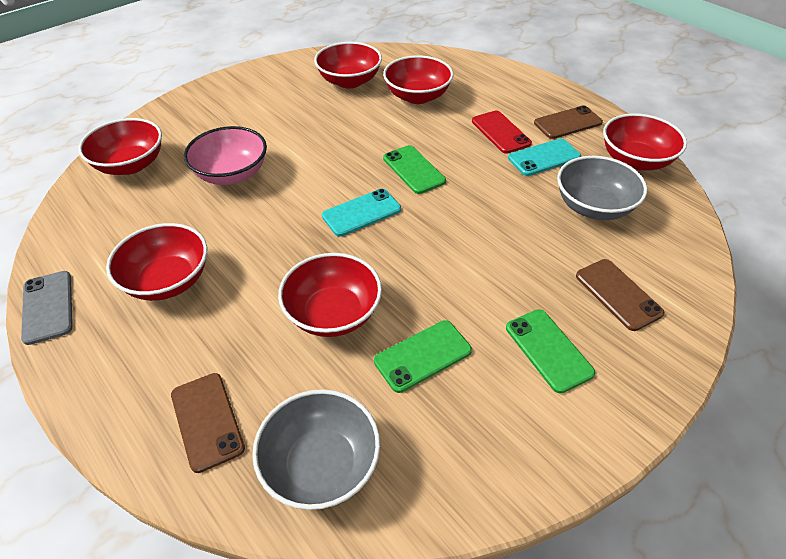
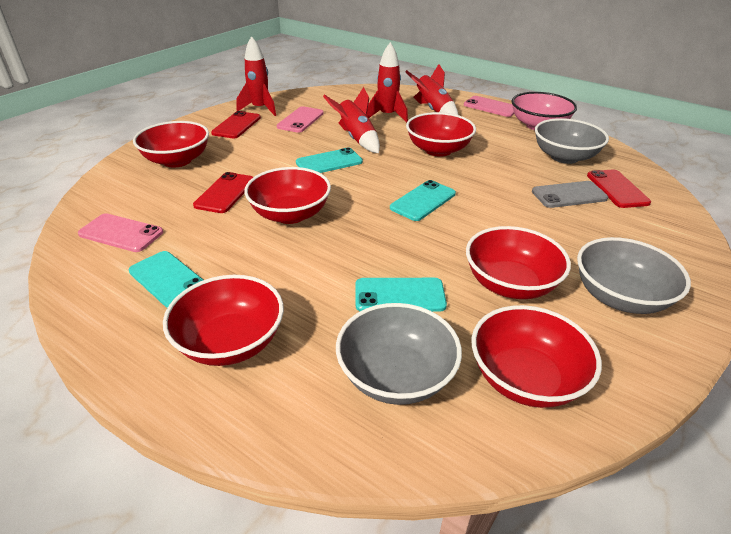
brown phone: 3 -> 0
green phone: 3 -> 0
grey bowl: 2 -> 3
pink phone: 0 -> 3
red phone: 1 -> 3
red rocket: 0 -> 4
turquoise phone: 2 -> 4

